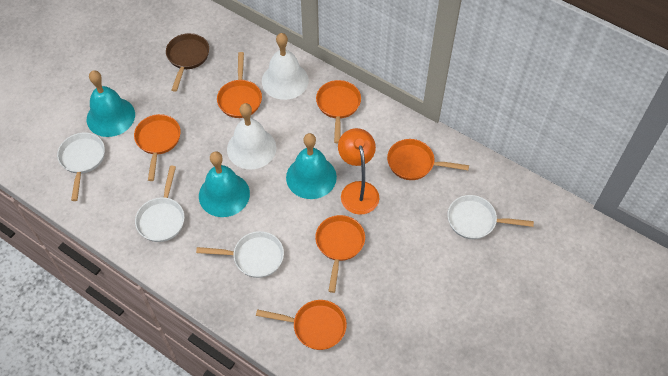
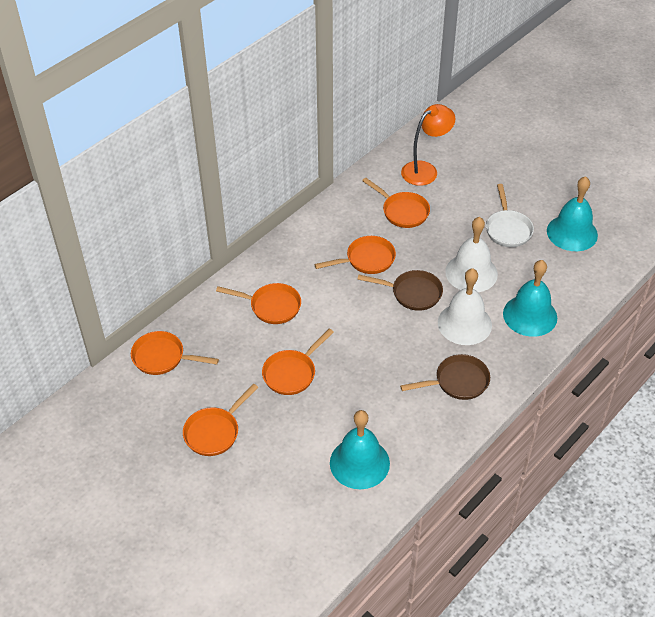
brown pan: 1 -> 2
white pan: 4 -> 1

